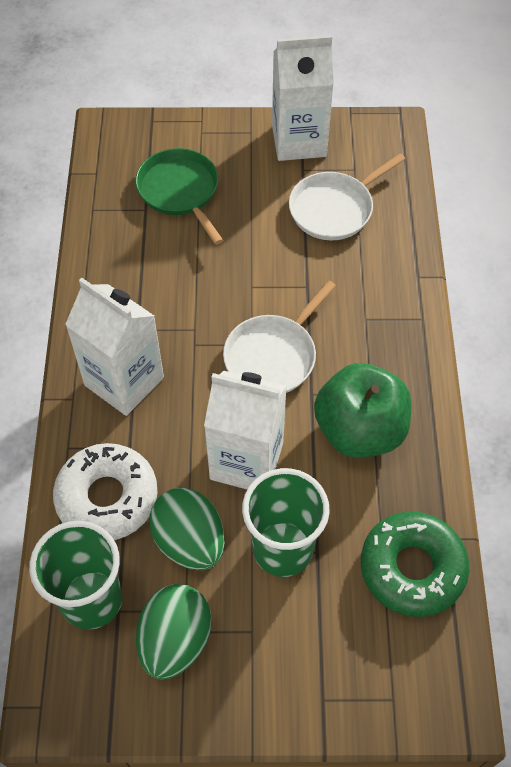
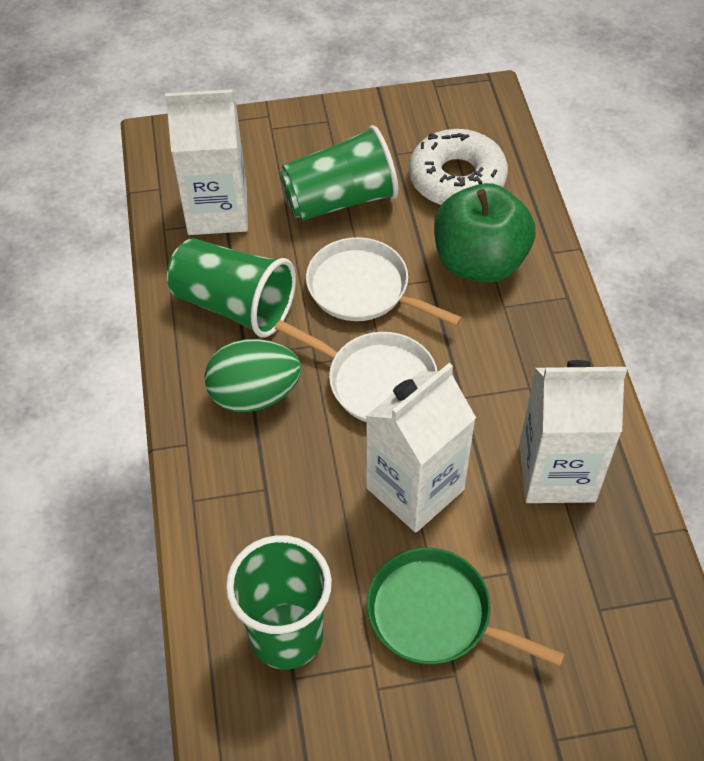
green cup: 2 -> 3
green donut: 1 -> 0
green egg: 2 -> 1

